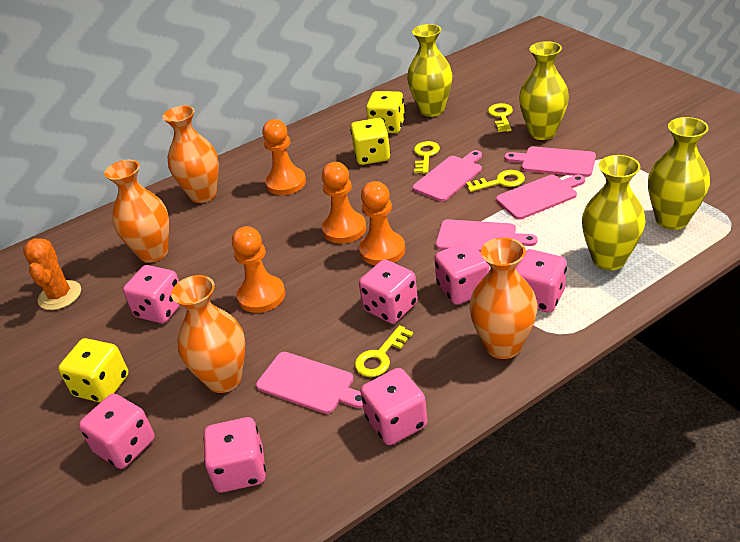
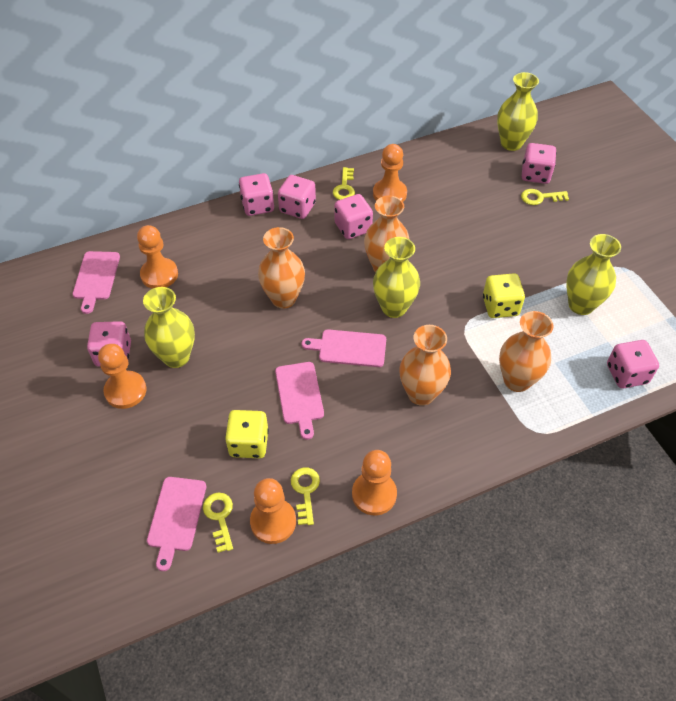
orange cactus: 1 -> 0
orange pawn: 4 -> 5
pink cutting board: 5 -> 4
pink dice: 7 -> 6
yellow dice: 3 -> 2

